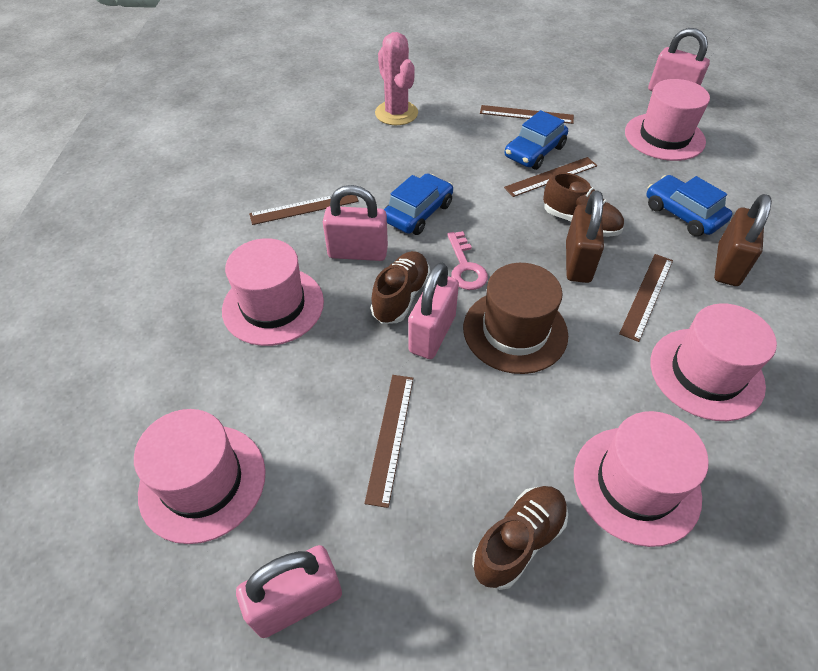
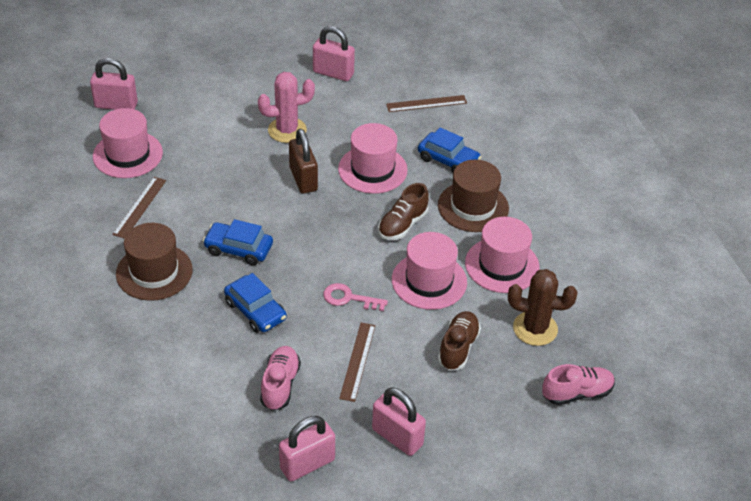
brown cactus: 0 -> 1
brown hat: 1 -> 2
brown padlock: 2 -> 1
brown ruler: 5 -> 3
brown shoe: 3 -> 2
pink hat: 5 -> 4
pink shoe: 0 -> 2

